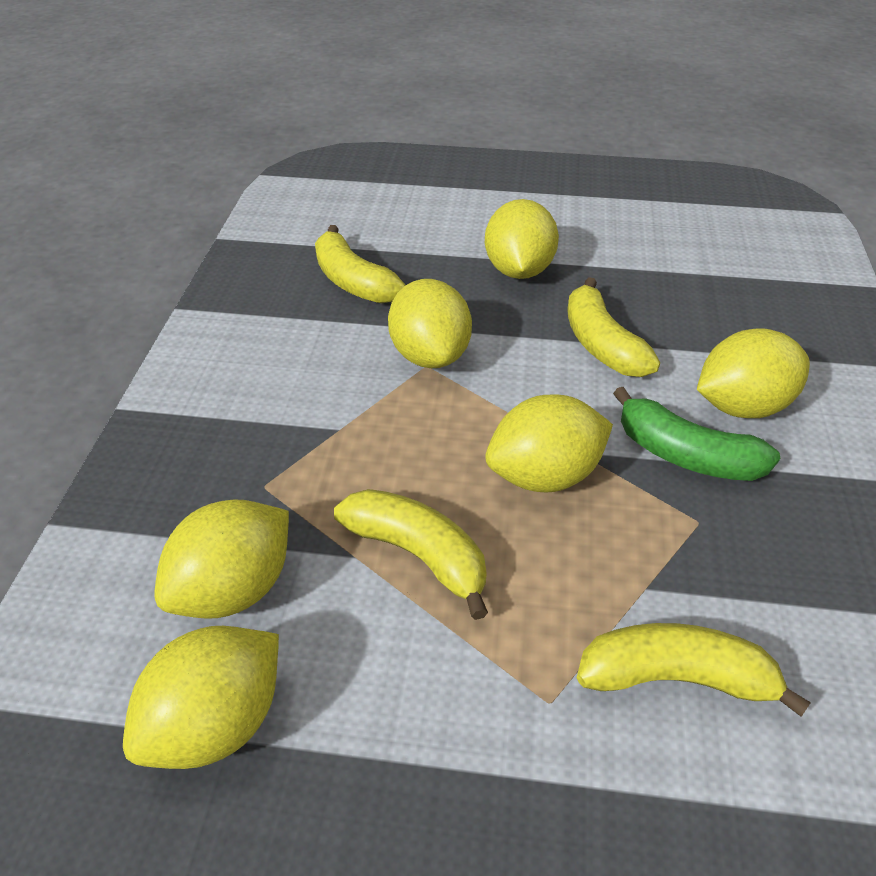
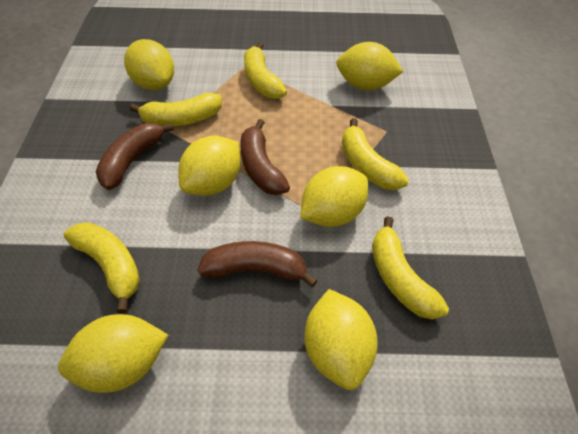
brown banana: 0 -> 3
green banana: 1 -> 0
yellow banana: 4 -> 5

